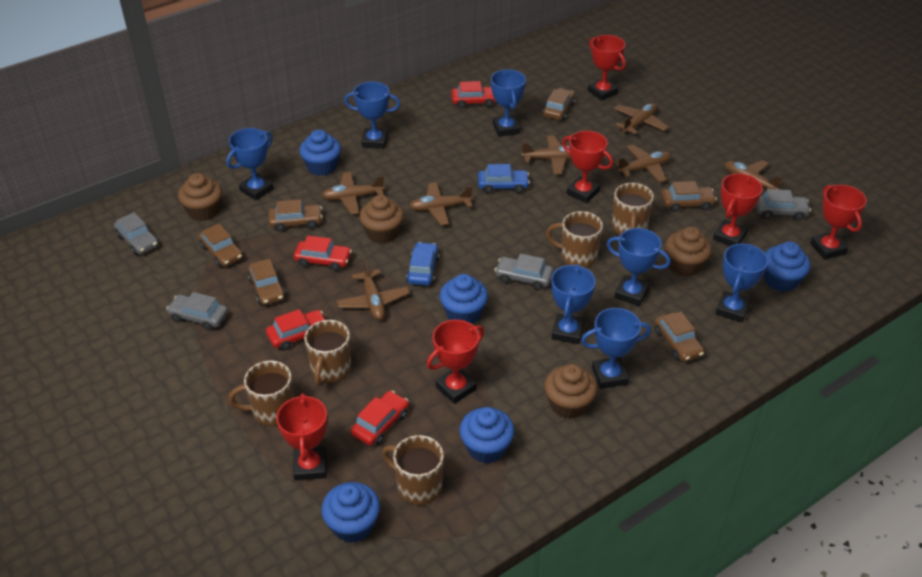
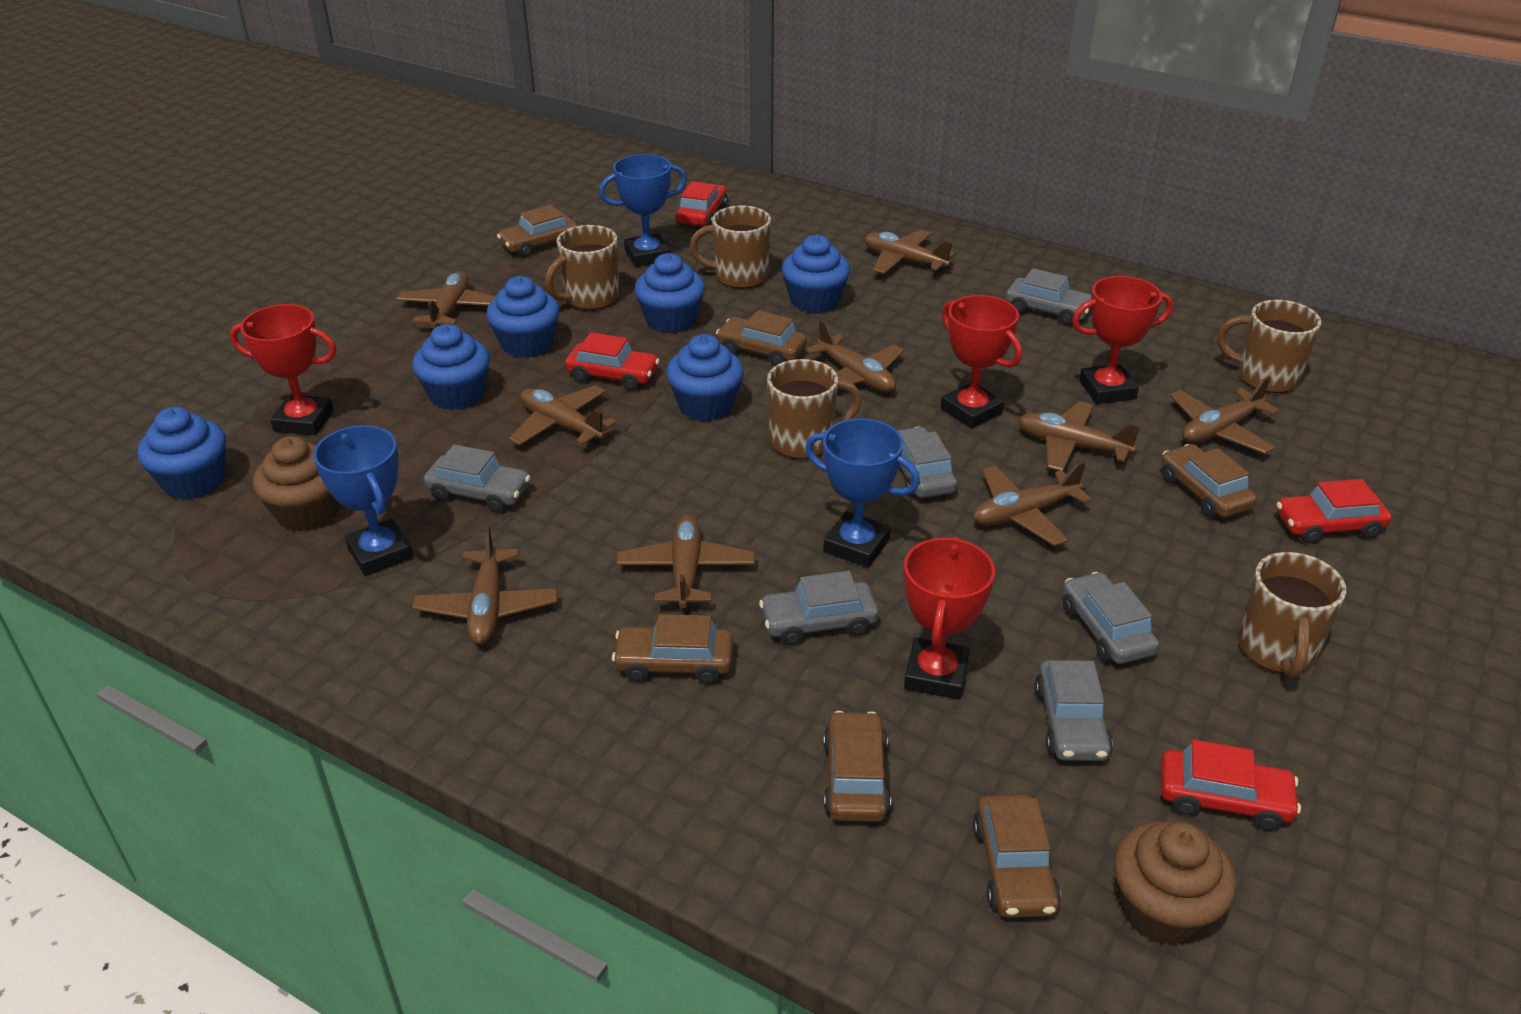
blue car: 2 -> 0
blue cupcake: 5 -> 6
blue trophy: 7 -> 3
brown cupcake: 4 -> 2
brown plane: 7 -> 9
grey car: 4 -> 6
red trophy: 6 -> 4

